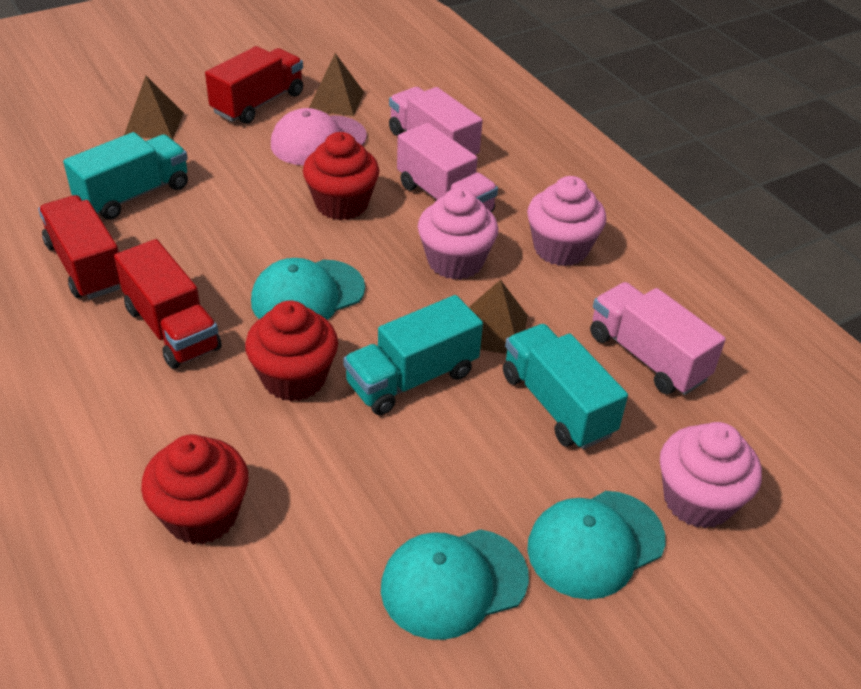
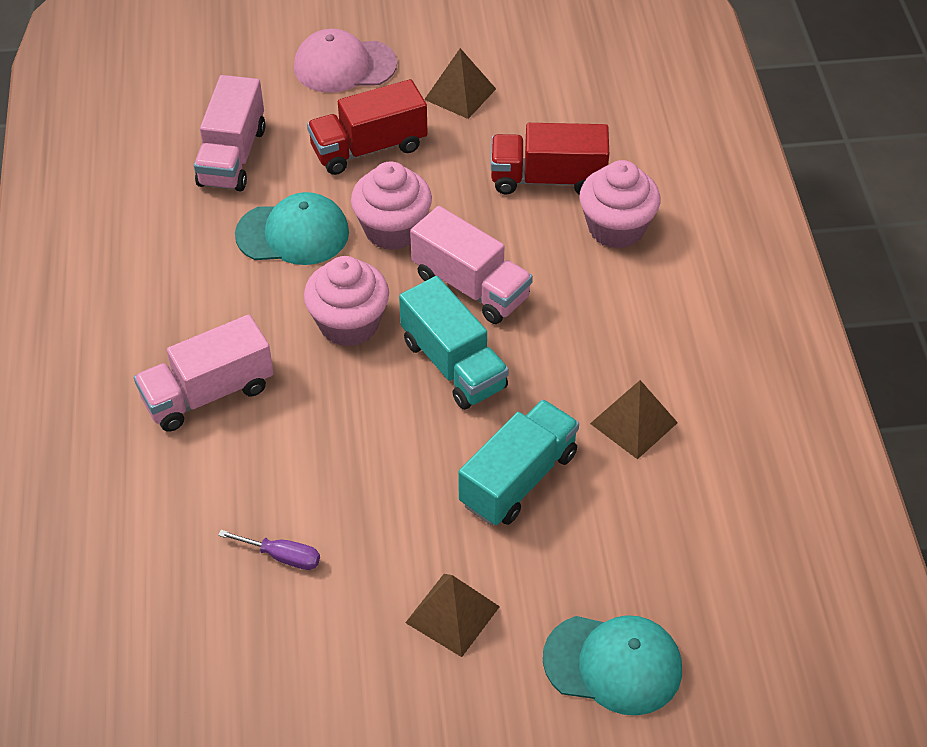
purple screwdriver: 0 -> 1
red cupcake: 3 -> 0
red truck: 3 -> 2
turquoise cap: 3 -> 2
turquoise truck: 3 -> 2

